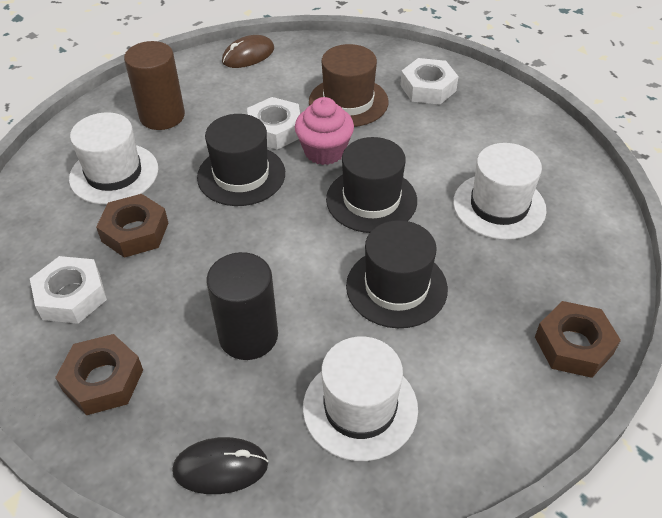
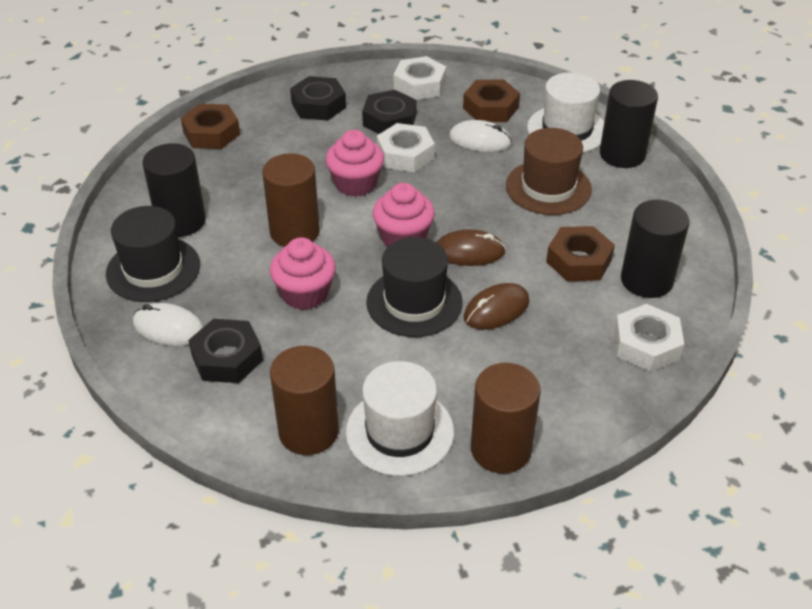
black cylinder: 1 -> 3
black hat: 3 -> 2
black mouse: 1 -> 0
black nut: 0 -> 3
brown cylinder: 1 -> 3
brown mouse: 1 -> 2
pink cupcake: 1 -> 3
white hat: 3 -> 2
white mouse: 0 -> 2

